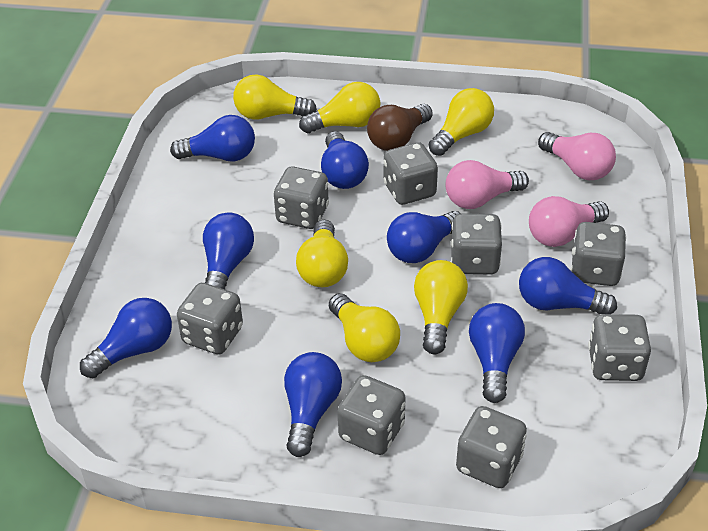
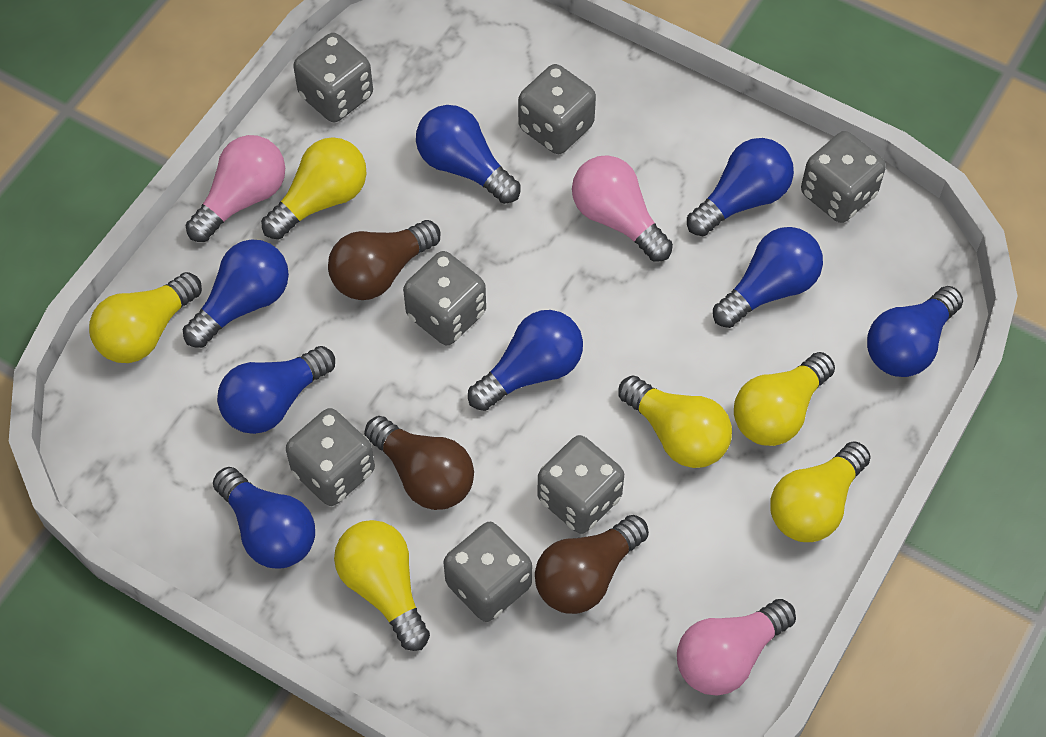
brown light bulb: 1 -> 3
grey dice: 8 -> 7

